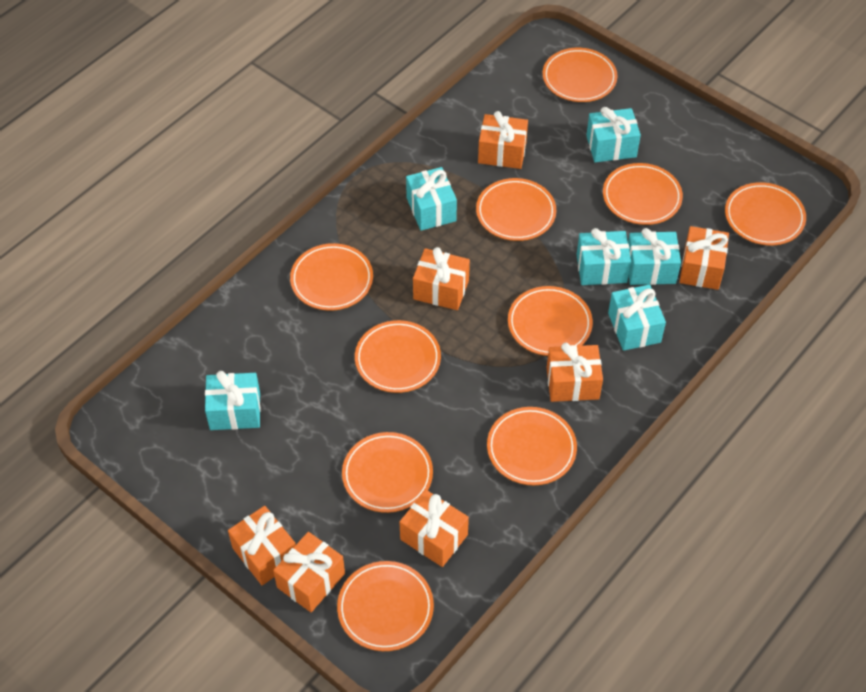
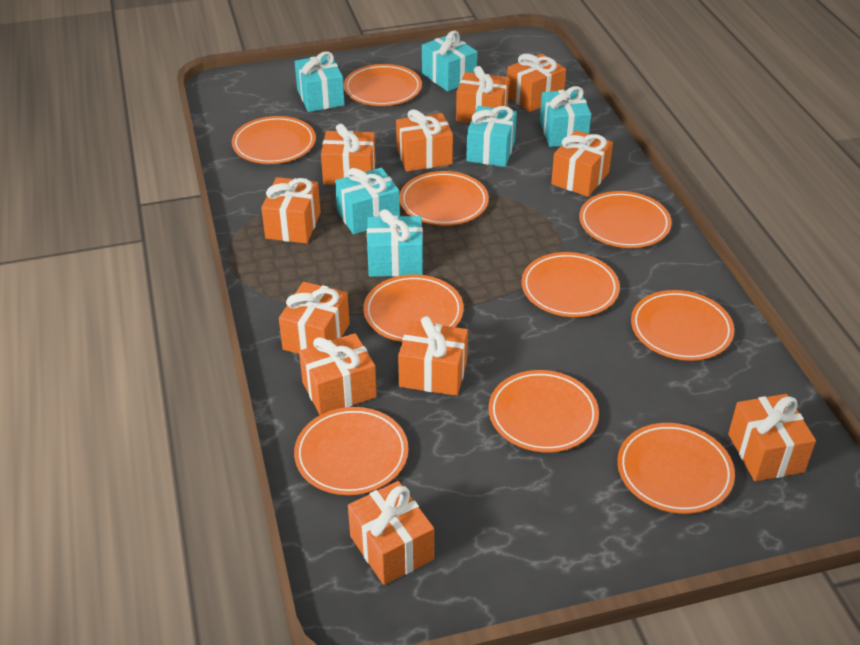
orange gift: 7 -> 11

